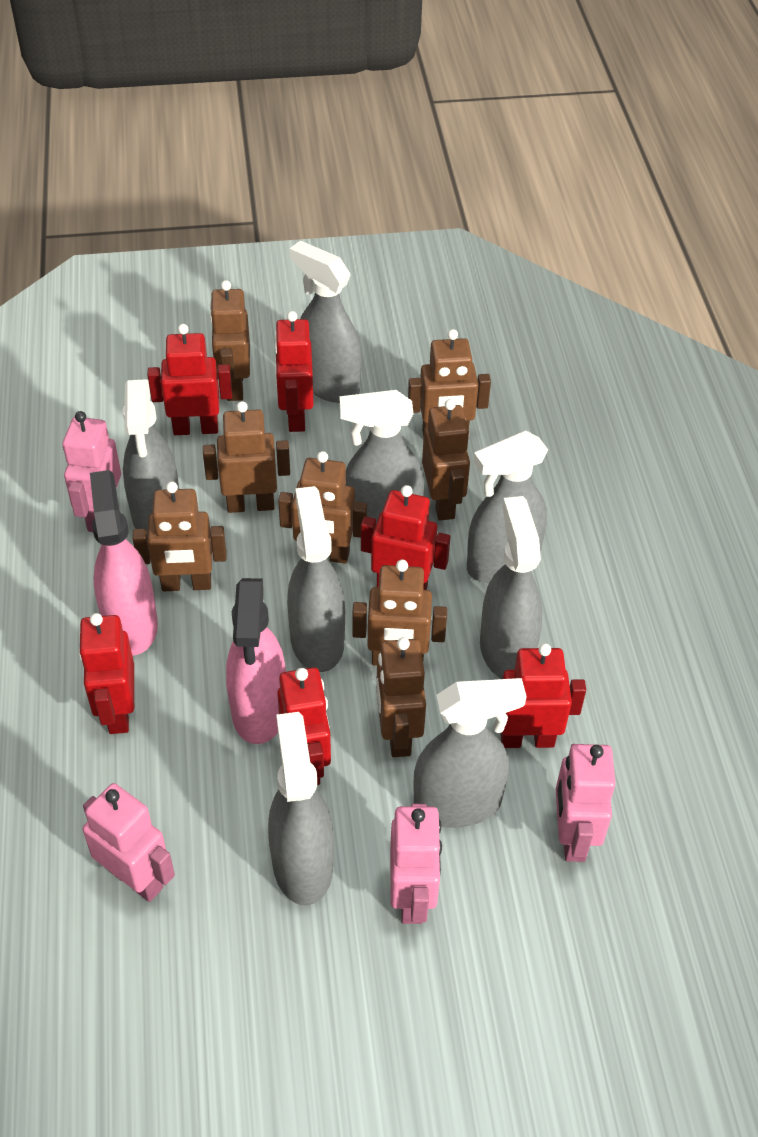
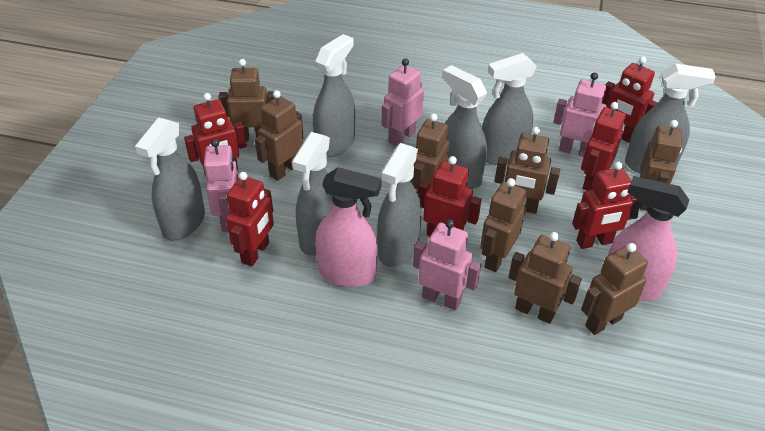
grey spray bottle: 8 -> 7

